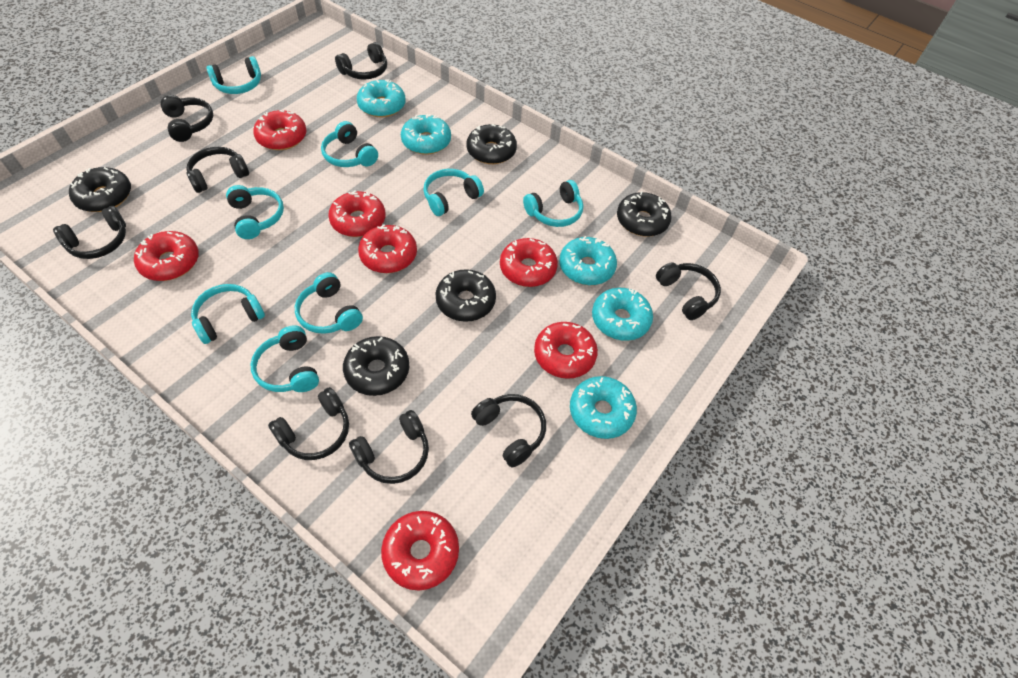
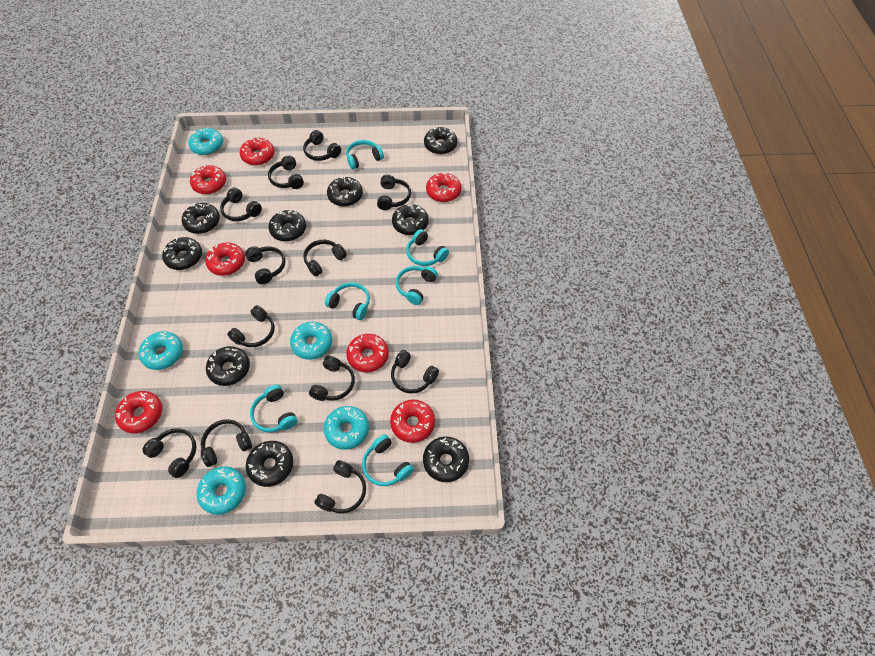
black donut: 5 -> 9
black headphones: 8 -> 12
turquoise headphones: 8 -> 6

